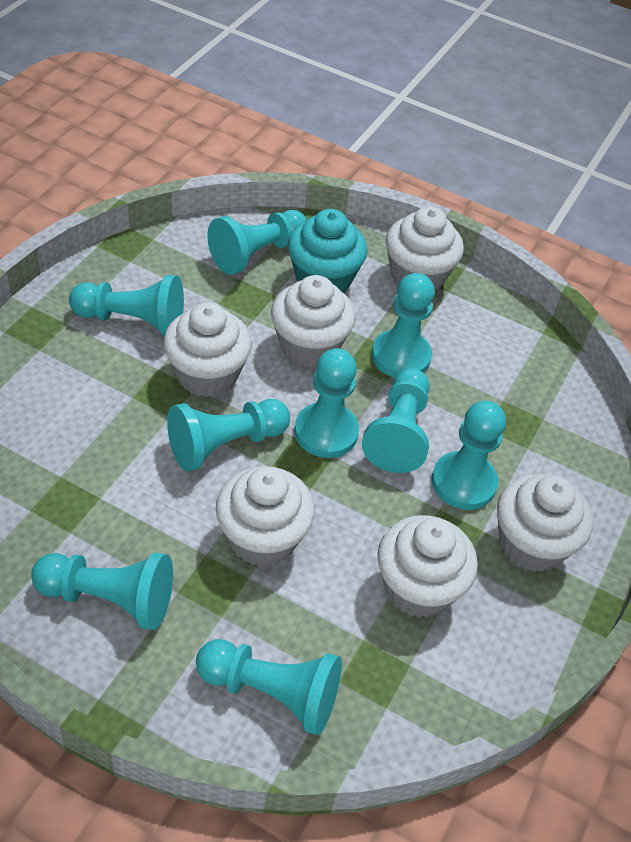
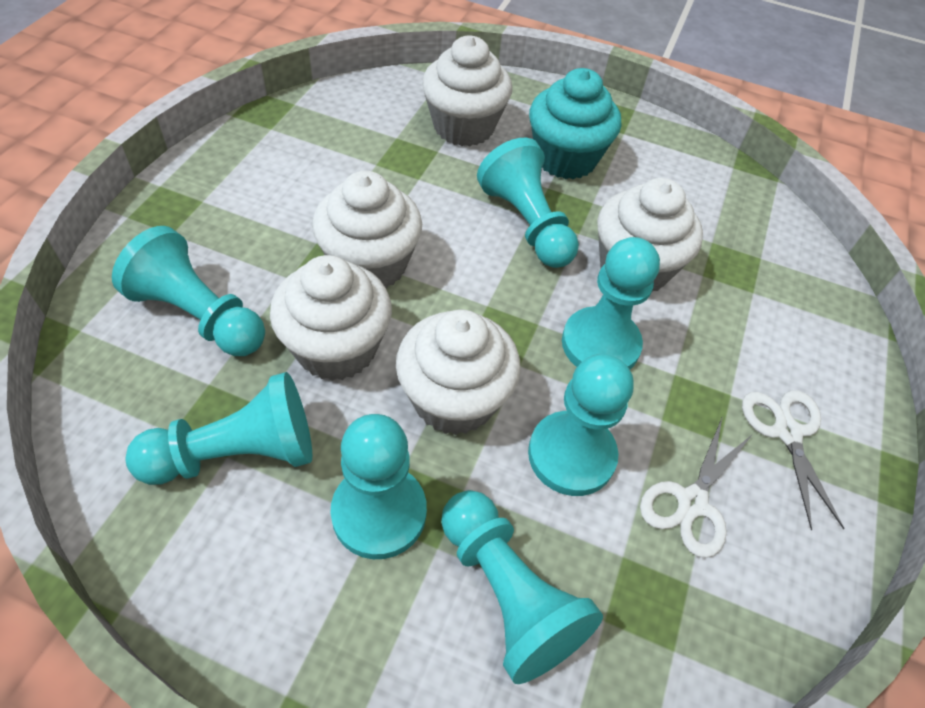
turquoise pawn: 9 -> 7
white cupcake: 6 -> 5
white scissors: 0 -> 2

